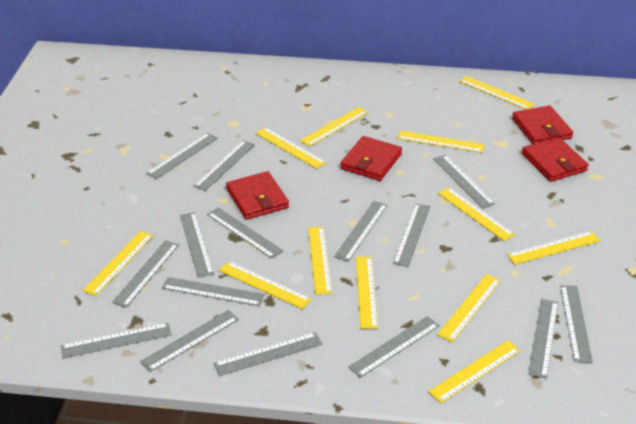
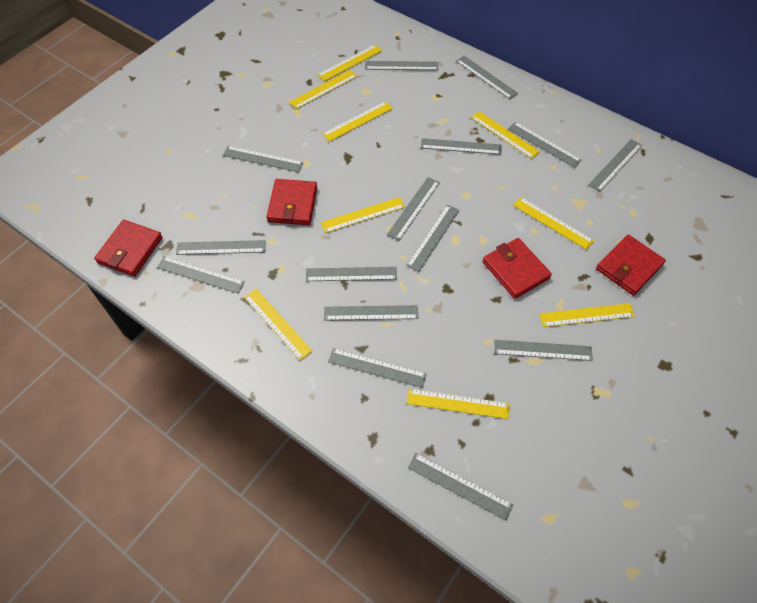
yellow ruler: 12 -> 9

